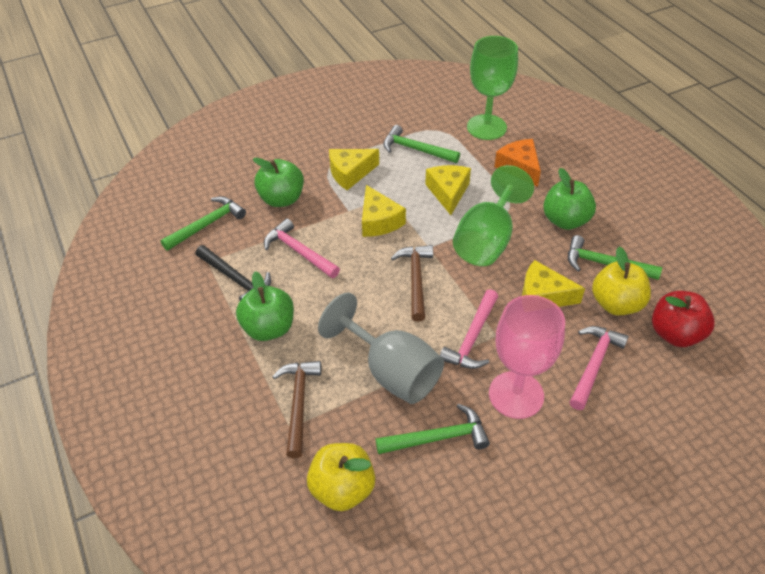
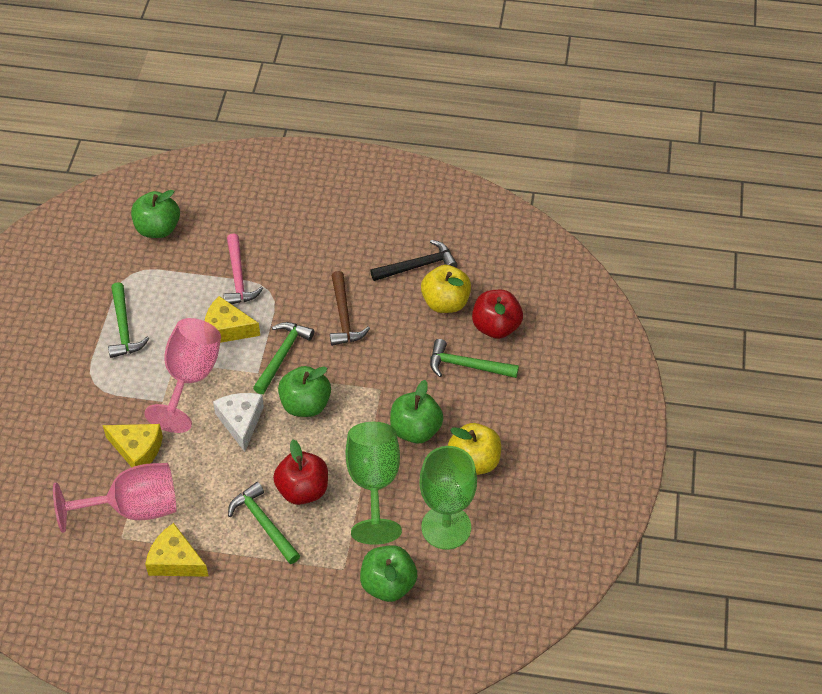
brown hammer: 2 -> 1
green apple: 3 -> 4
grey goblet: 1 -> 0
orange cheese: 1 -> 0
pink goblet: 1 -> 2
pink hammer: 3 -> 1
red apple: 1 -> 2
white cheese: 0 -> 1
yellow cheese: 4 -> 3

